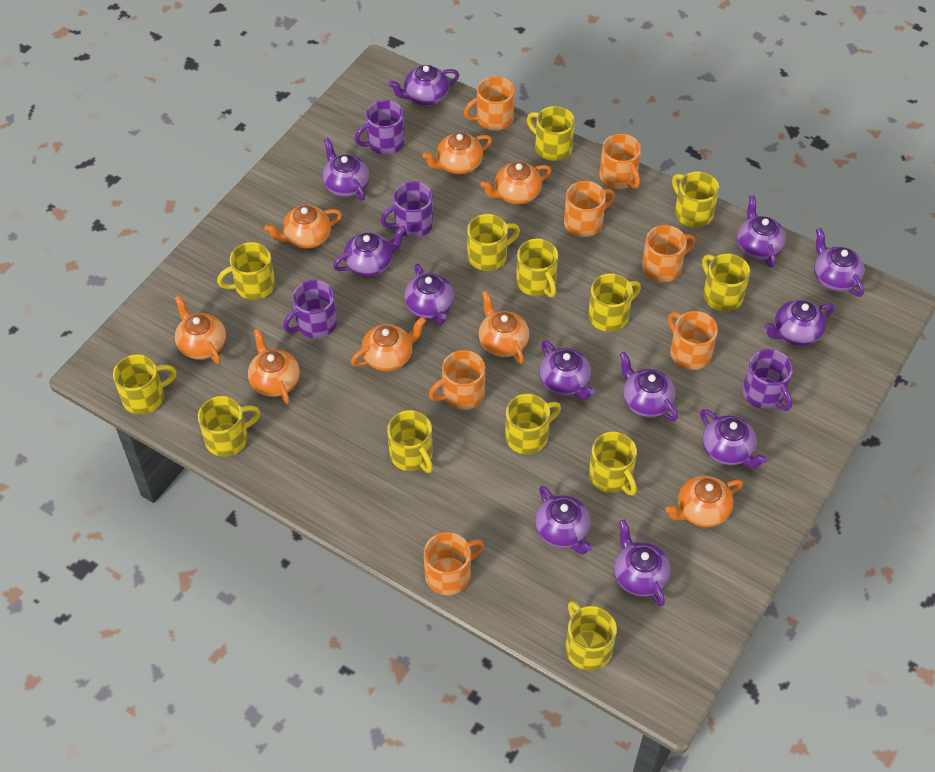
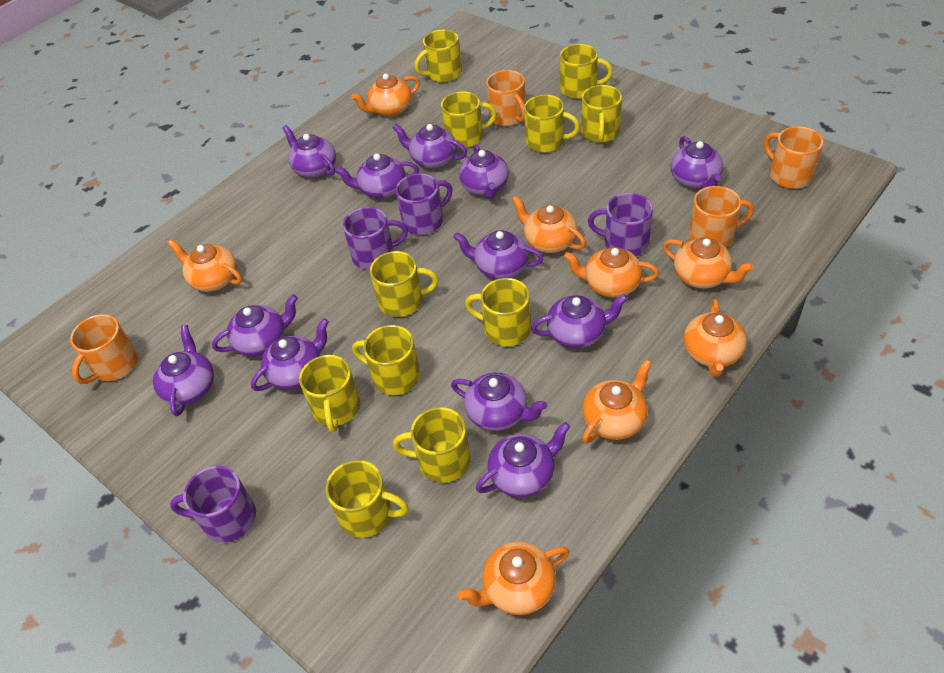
orange mug: 7 -> 4
yellow mug: 13 -> 11

